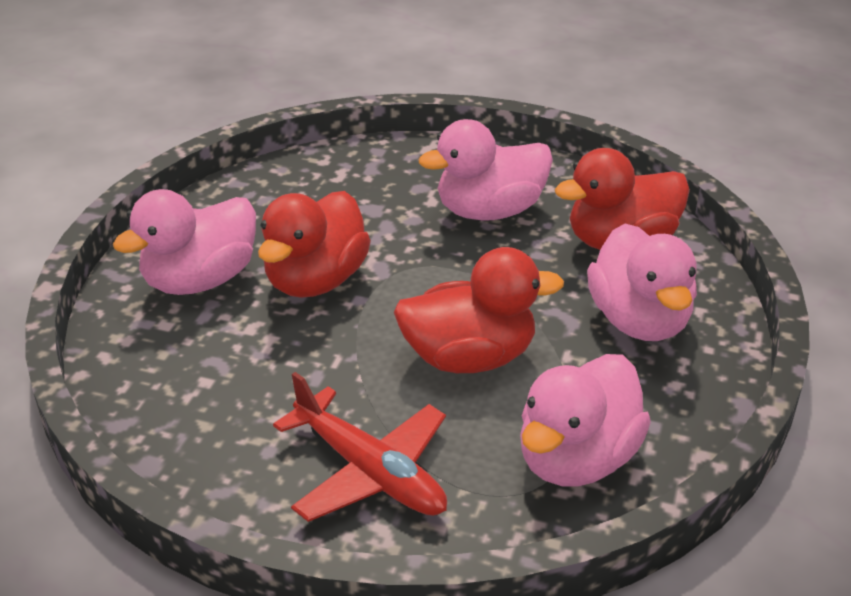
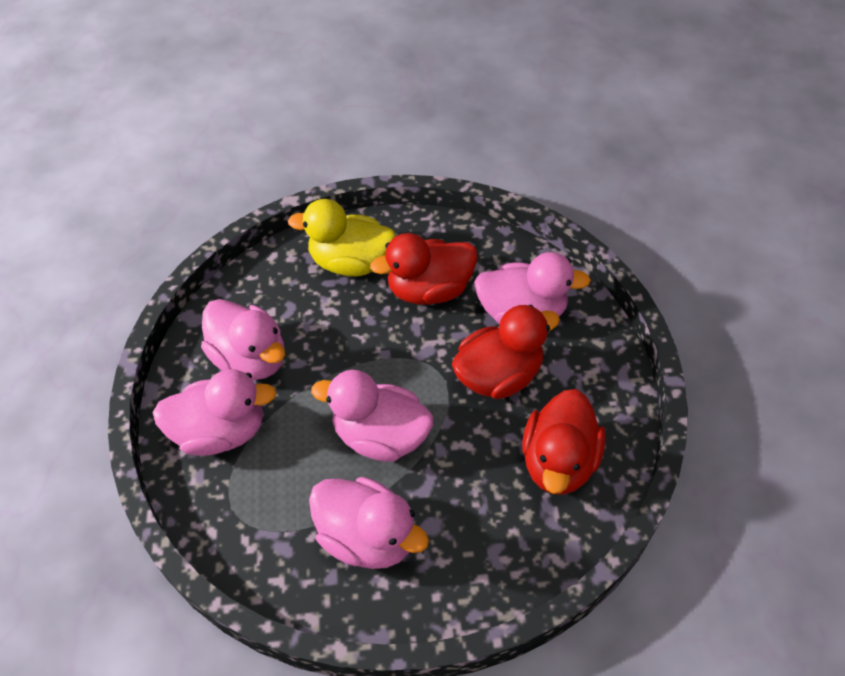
pink duck: 4 -> 5
red plane: 1 -> 0
yellow duck: 0 -> 1

